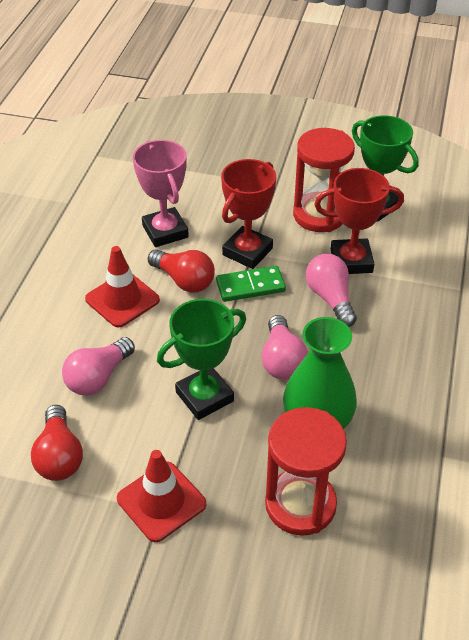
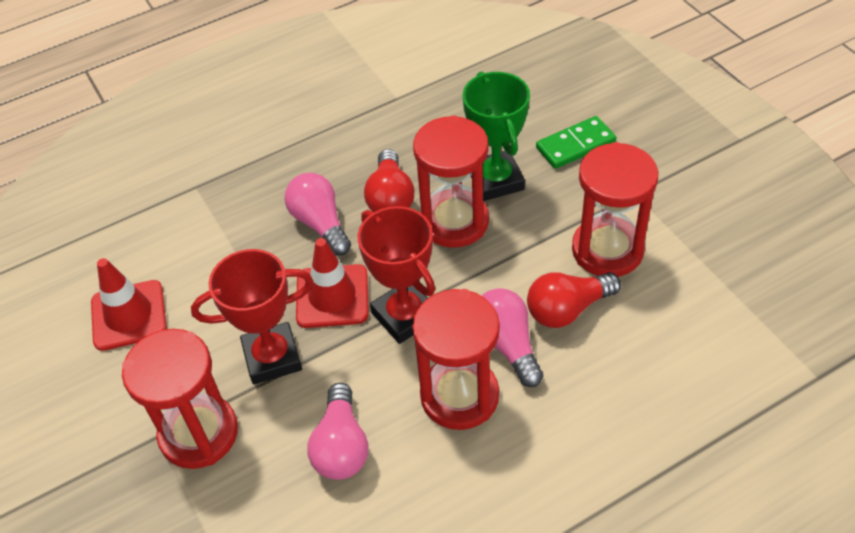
green trophy: 2 -> 1
green vase: 1 -> 0
pink trophy: 1 -> 0
red hourglass: 2 -> 4

